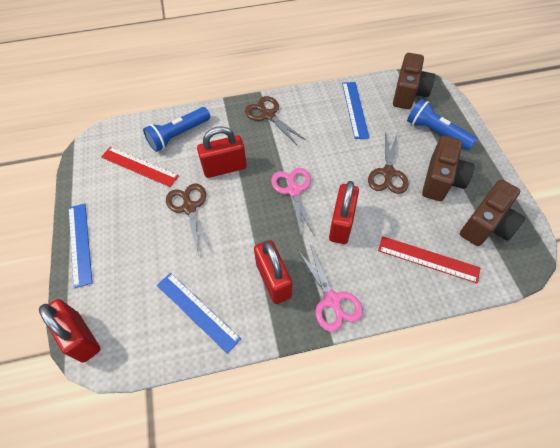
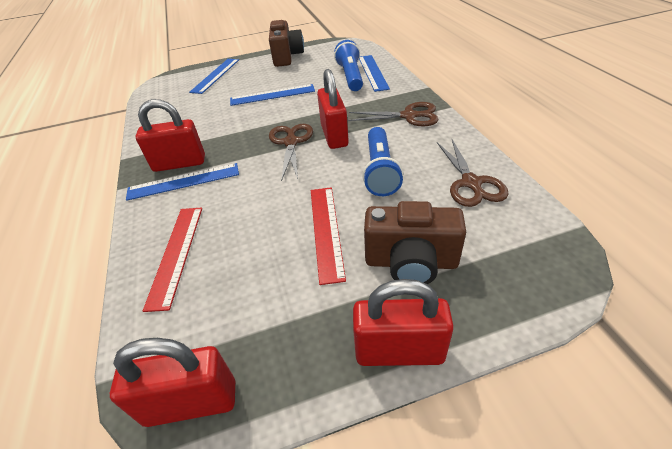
blue ruler: 3 -> 4
brown camera: 3 -> 2
pink scissors: 2 -> 0

